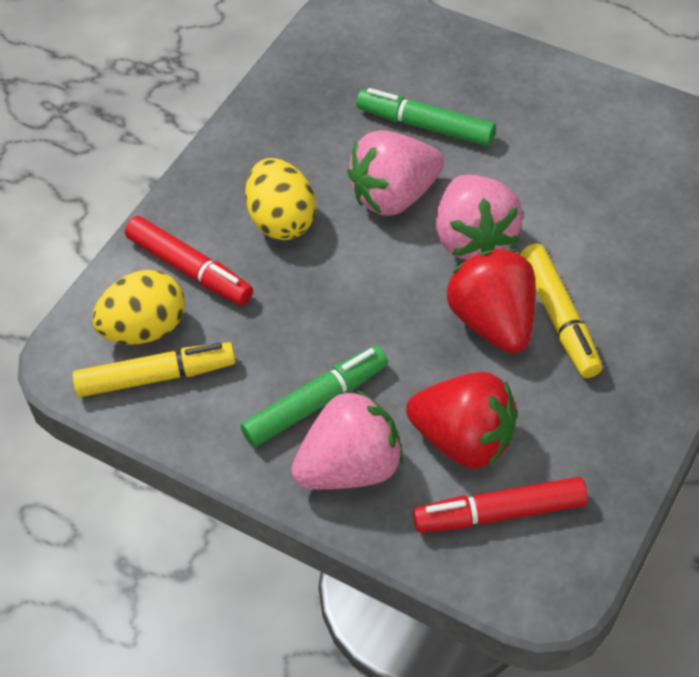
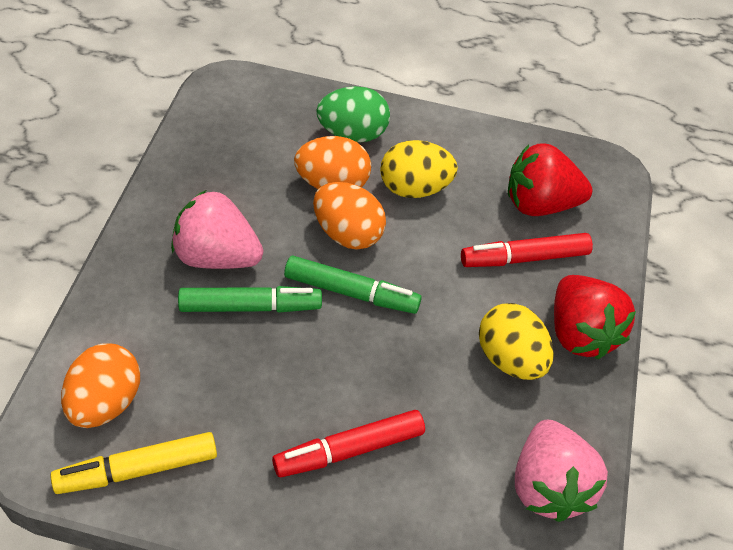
green egg: 0 -> 1
orange egg: 0 -> 3
pink strawberry: 3 -> 2
yellow marker: 2 -> 1

